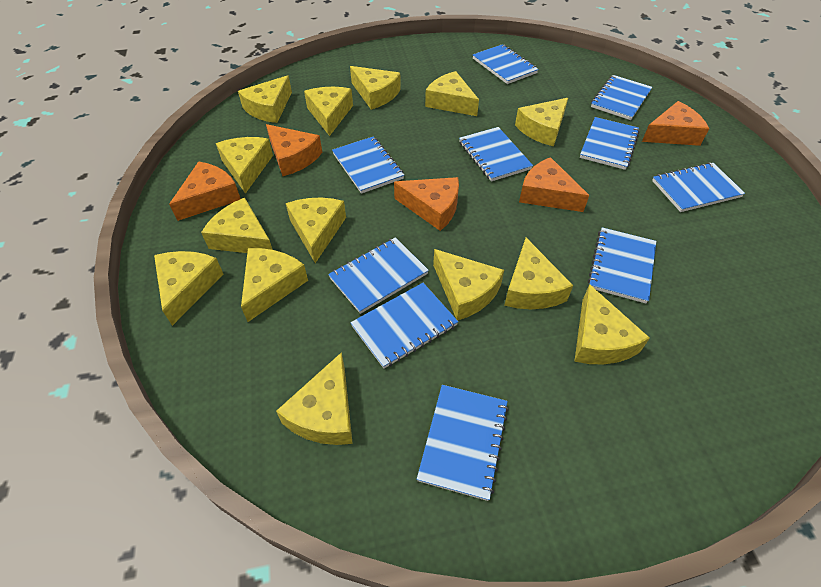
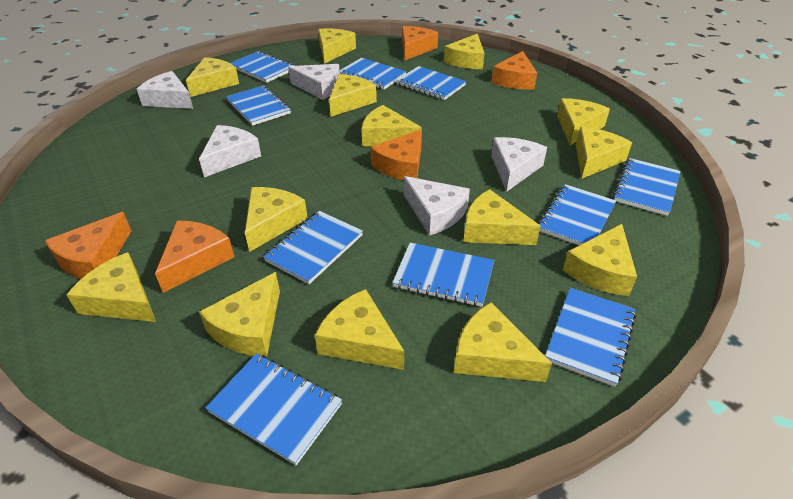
white cheese: 0 -> 5

